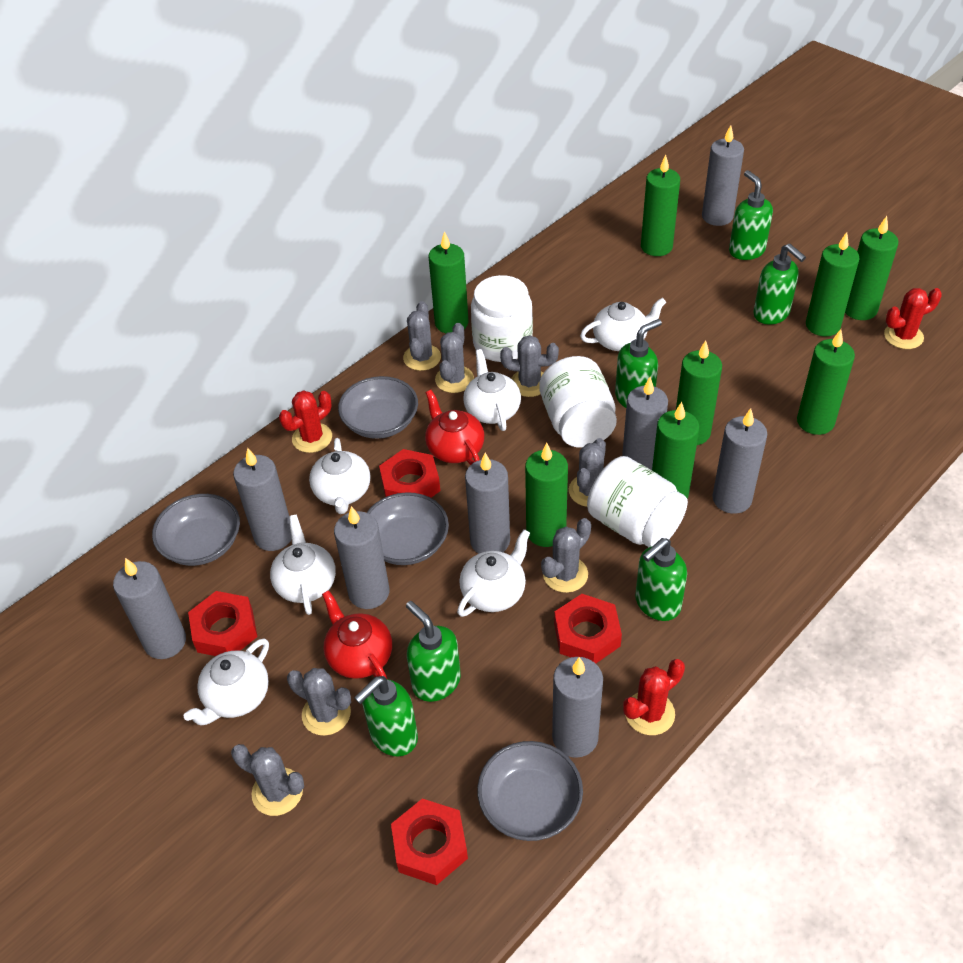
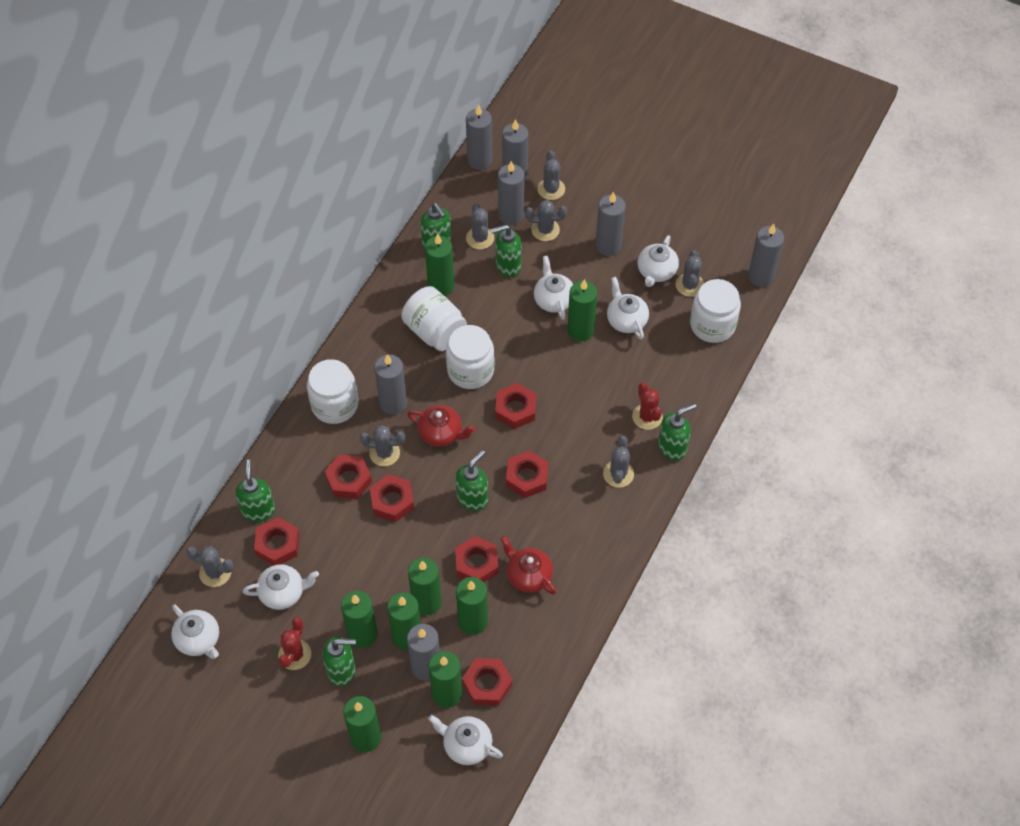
grey bowl: 4 -> 0
grey candle: 8 -> 7
red cactus: 3 -> 2
red nut: 4 -> 7
white jar: 3 -> 4

